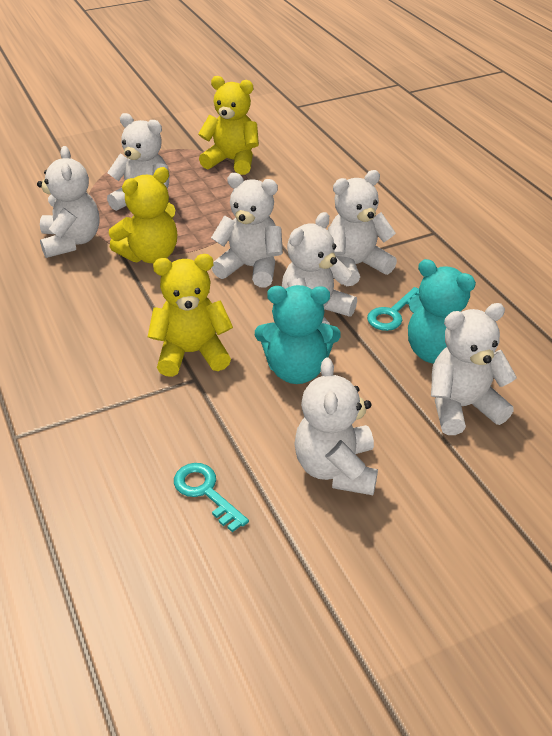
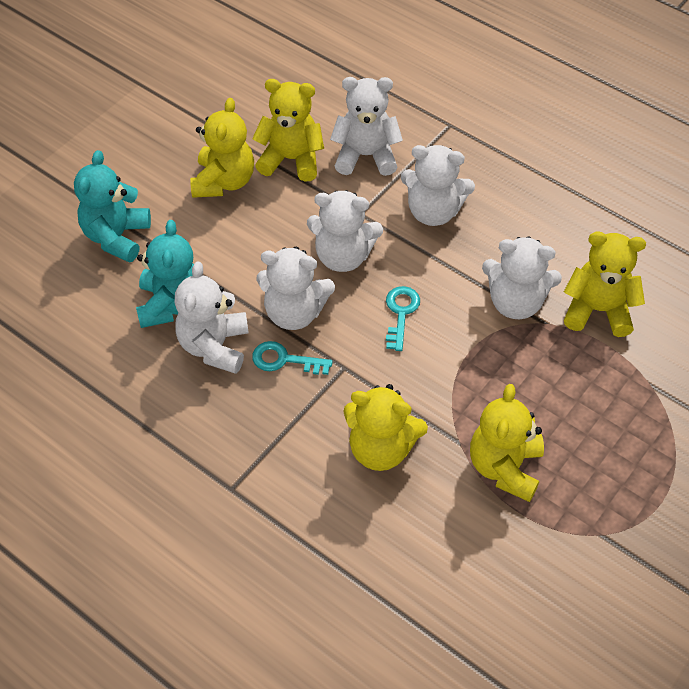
white teddy bear: 7 -> 6
yellow teddy bear: 3 -> 5

